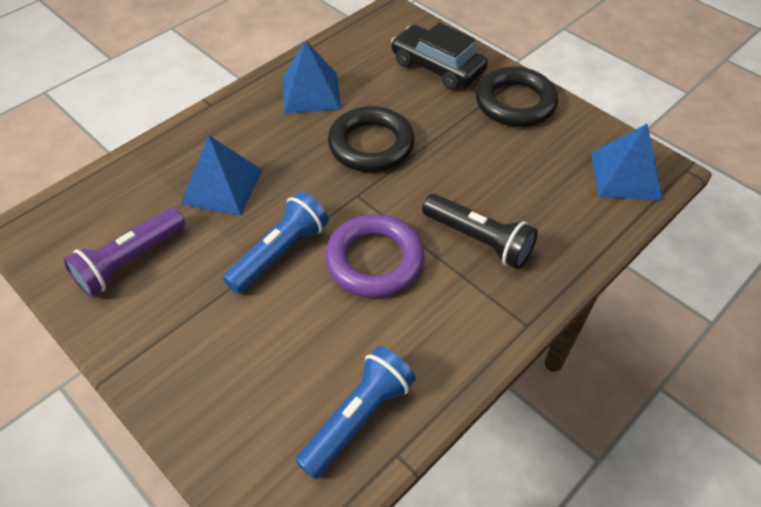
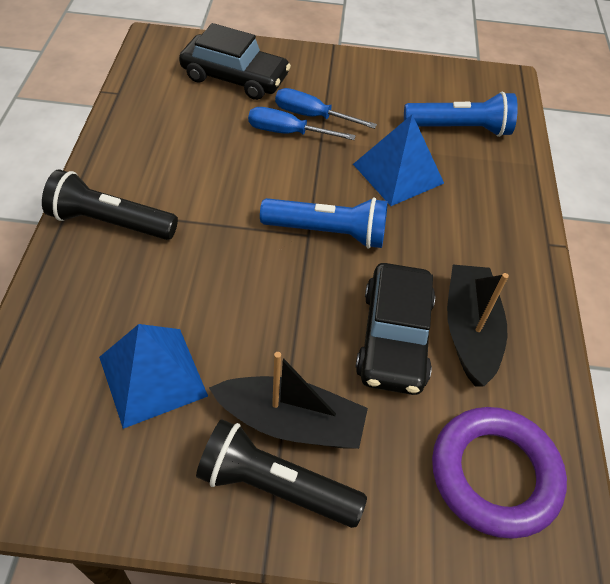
black boat: 0 -> 2
black car: 1 -> 2
black flashlight: 1 -> 2
black ring: 2 -> 0
blue pyramid: 3 -> 2
blue screwdriver: 0 -> 2
purple flashlight: 1 -> 0

